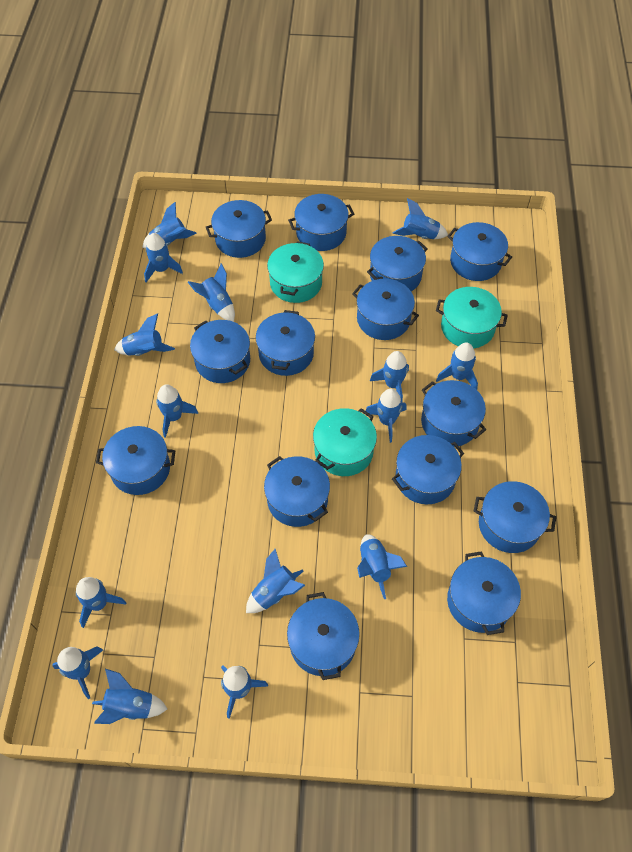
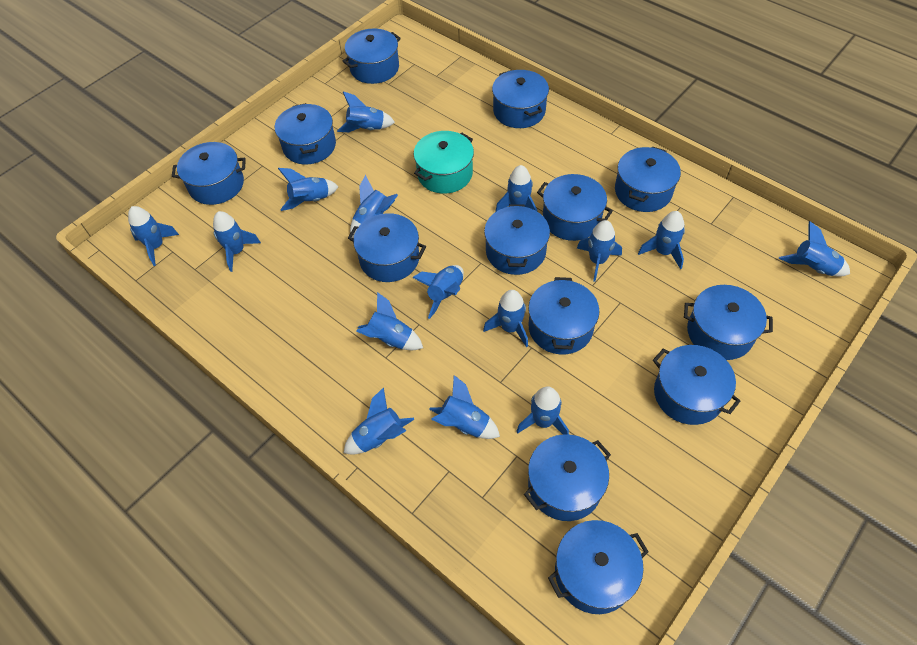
blue pot: 14 -> 13
turquoise pot: 3 -> 1

